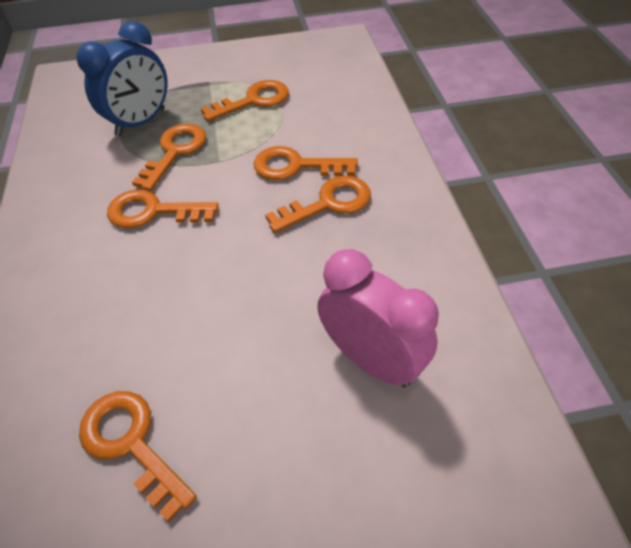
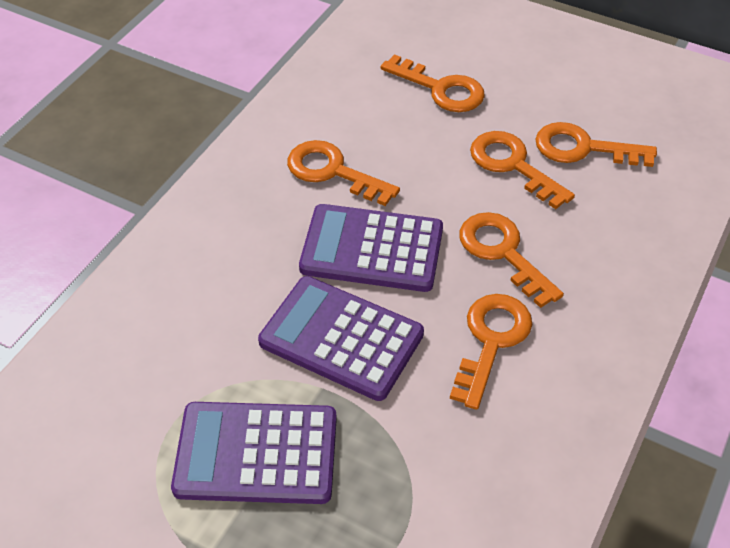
blue clock: 1 -> 0
pink clock: 1 -> 0
purple calculator: 0 -> 3

